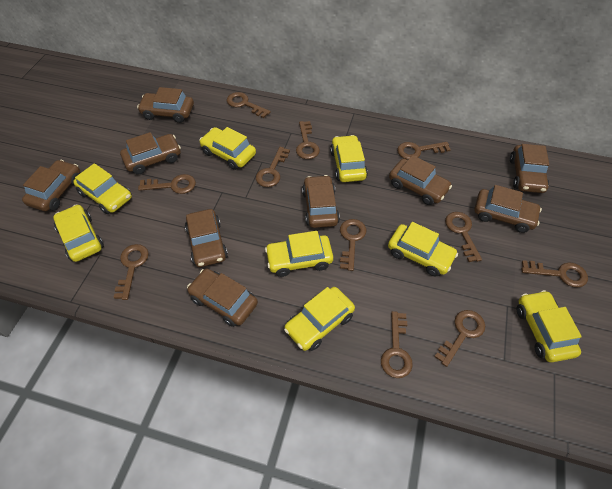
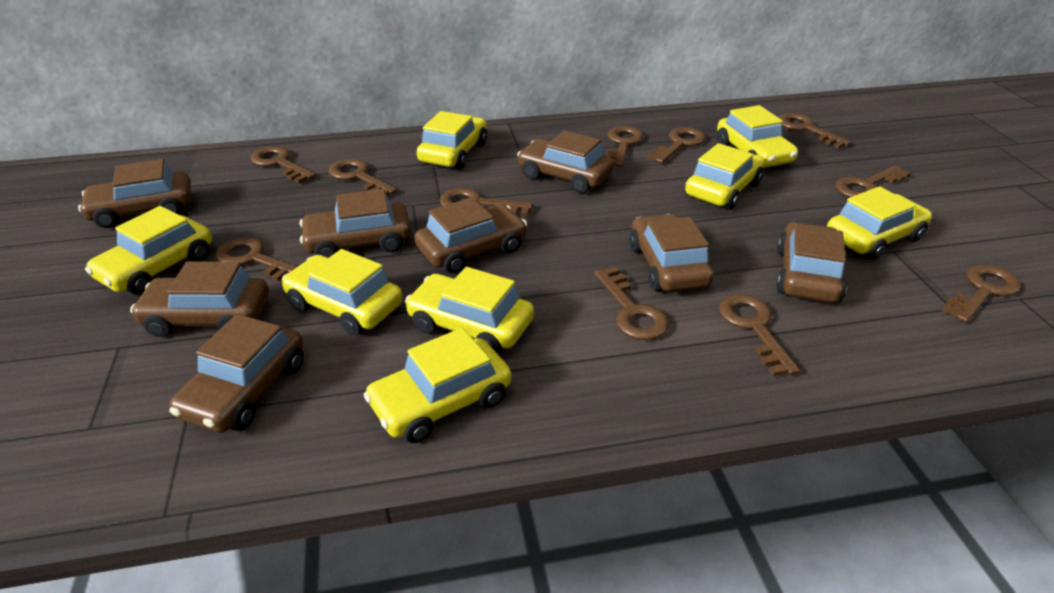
brown car: 9 -> 8

